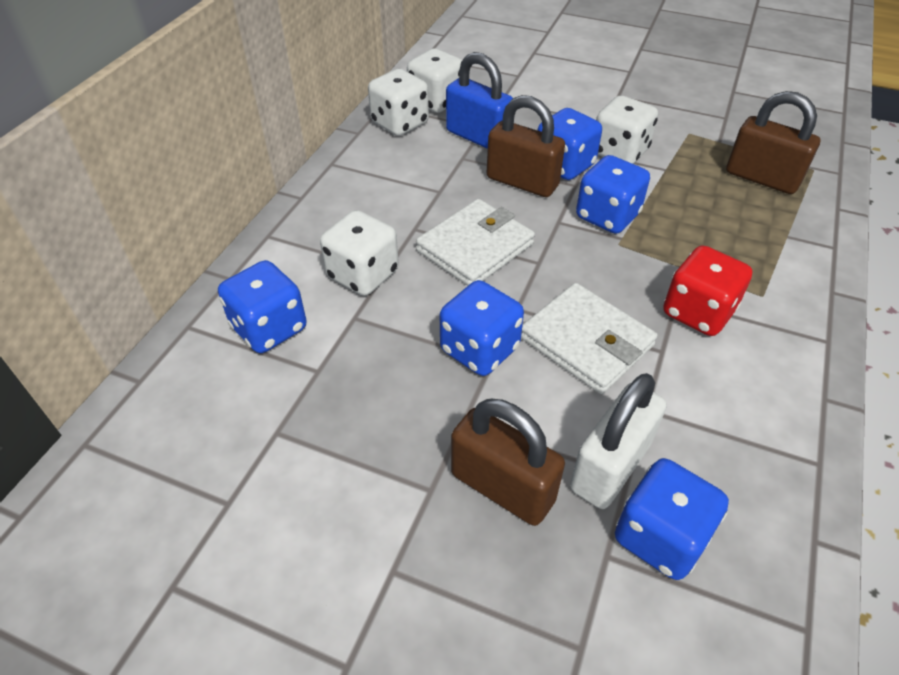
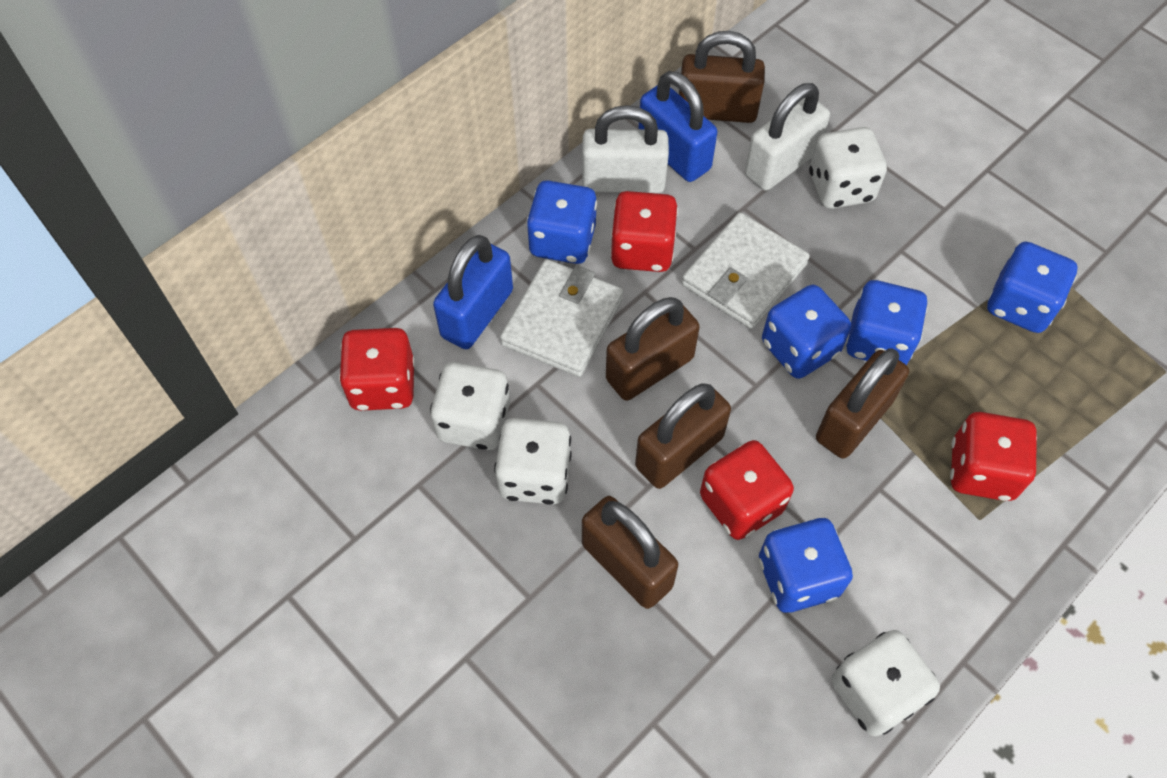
blue padlock: 1 -> 2
brown padlock: 3 -> 5
red dice: 1 -> 4
white padlock: 1 -> 2

